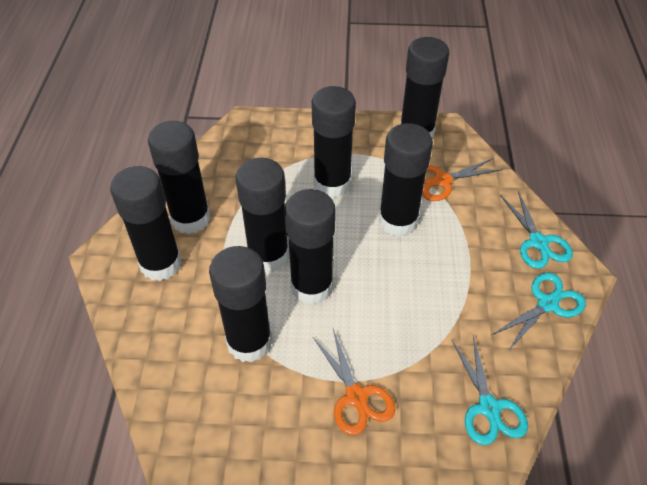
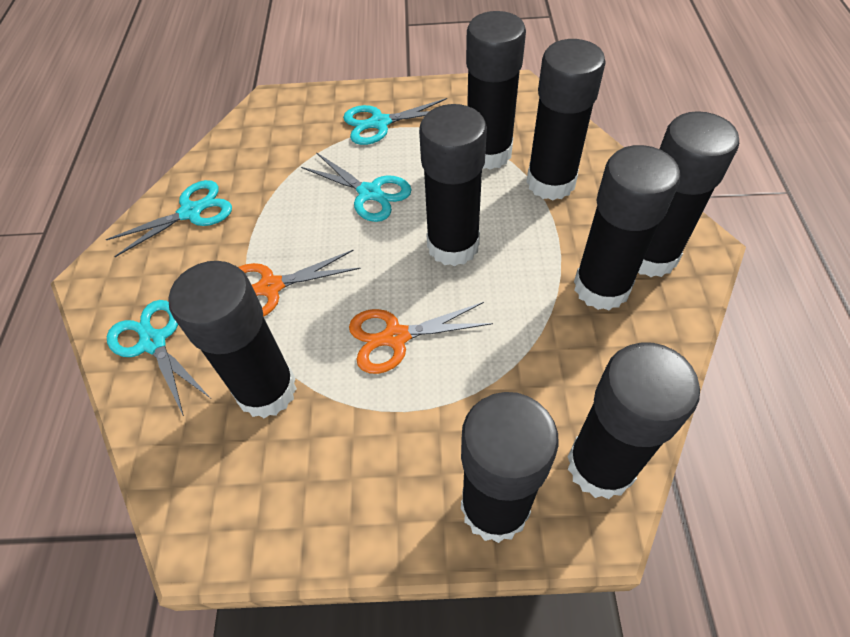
turquoise scissors: 3 -> 4

